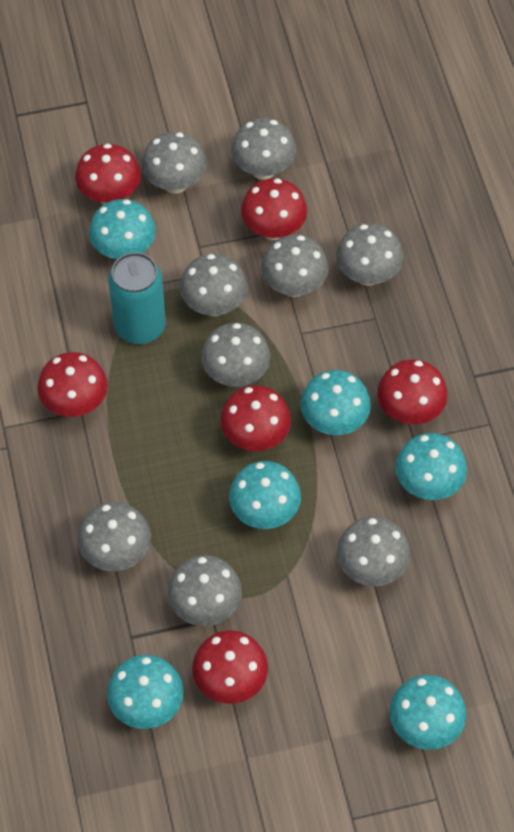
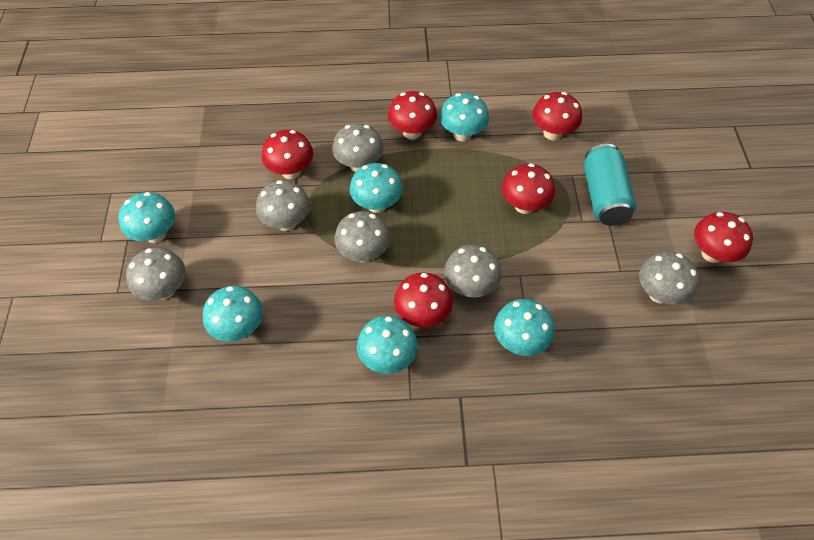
grey mushroom: 9 -> 6

